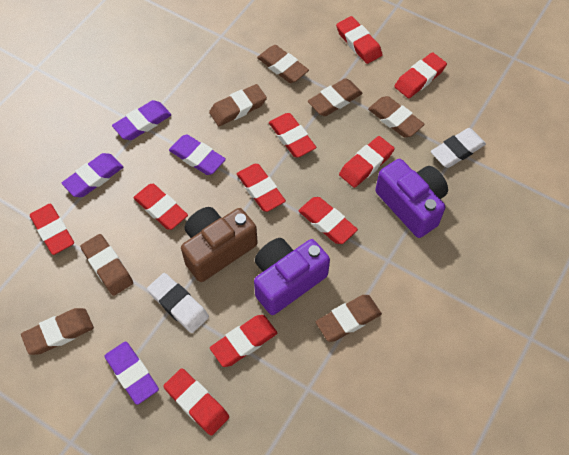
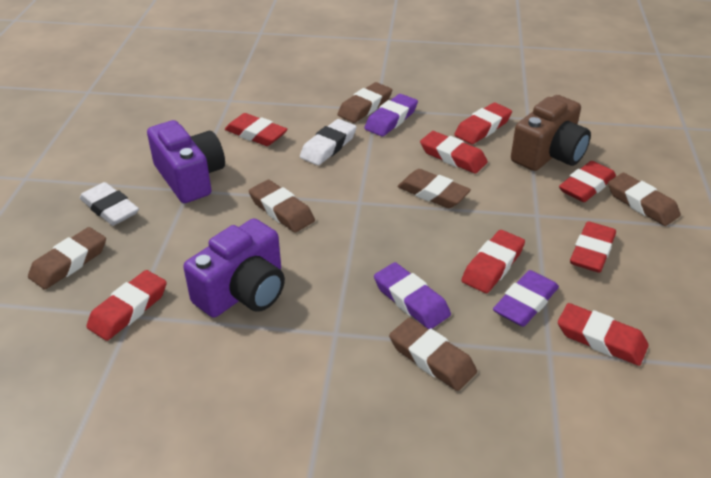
brown eraser: 7 -> 6
purple eraser: 4 -> 3
red eraser: 10 -> 8

